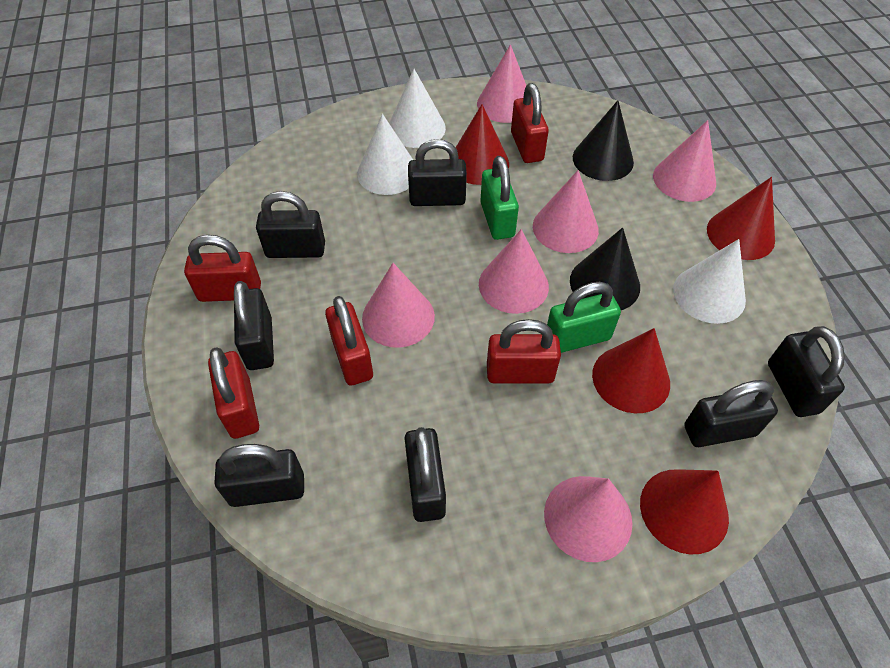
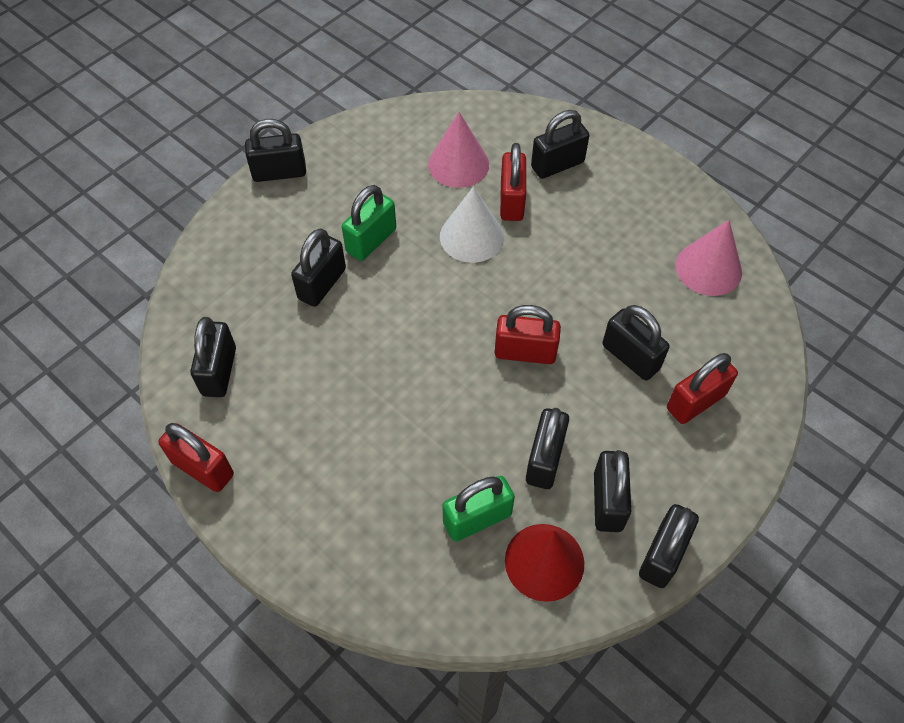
black cone: 2 -> 0
black padlock: 7 -> 8
pink cone: 6 -> 2
red cone: 4 -> 1
red padlock: 5 -> 4
white cone: 3 -> 1

